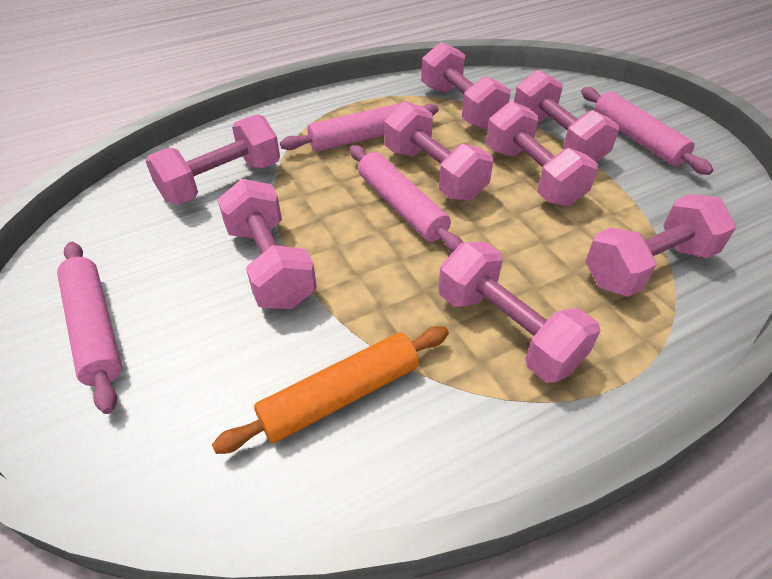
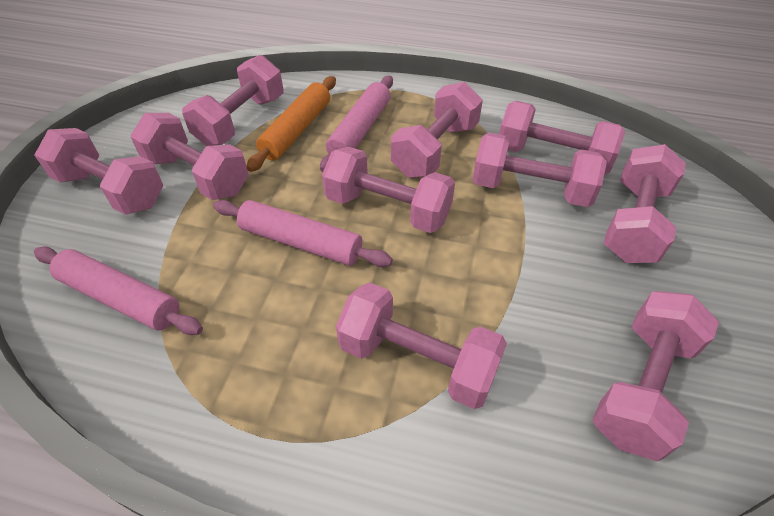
pink dumbbell: 8 -> 10
pink rolling pin: 4 -> 3

